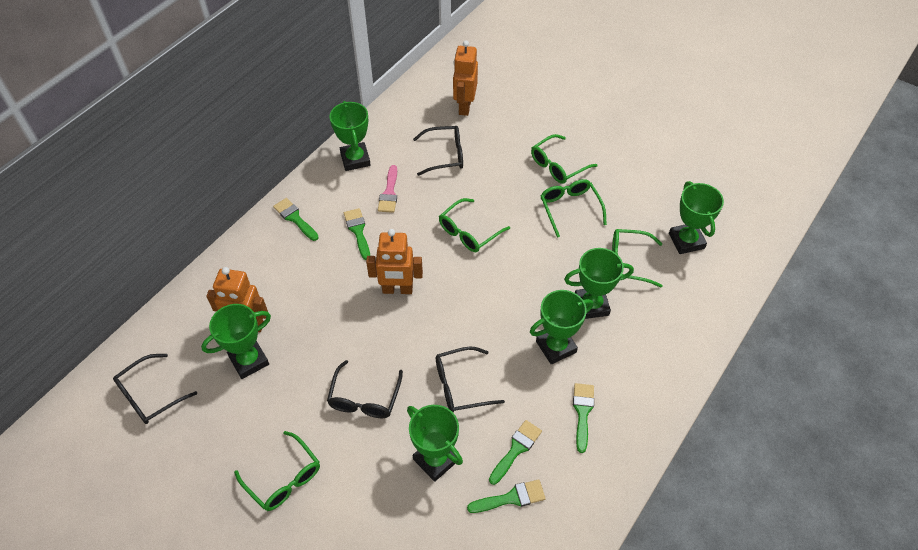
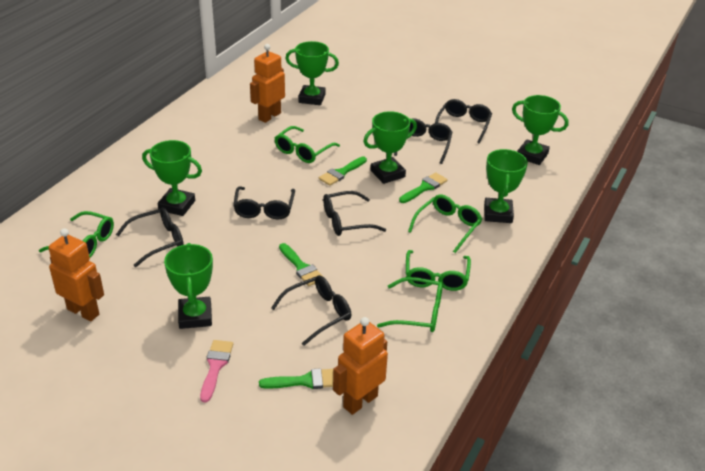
black glasses: 4 -> 6
green brush: 5 -> 4

